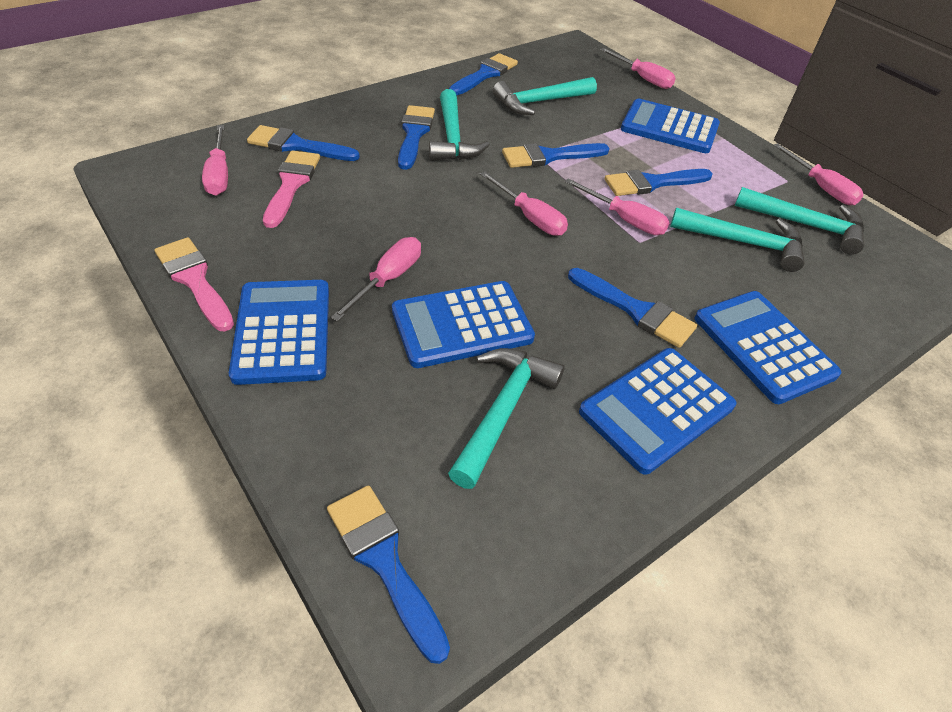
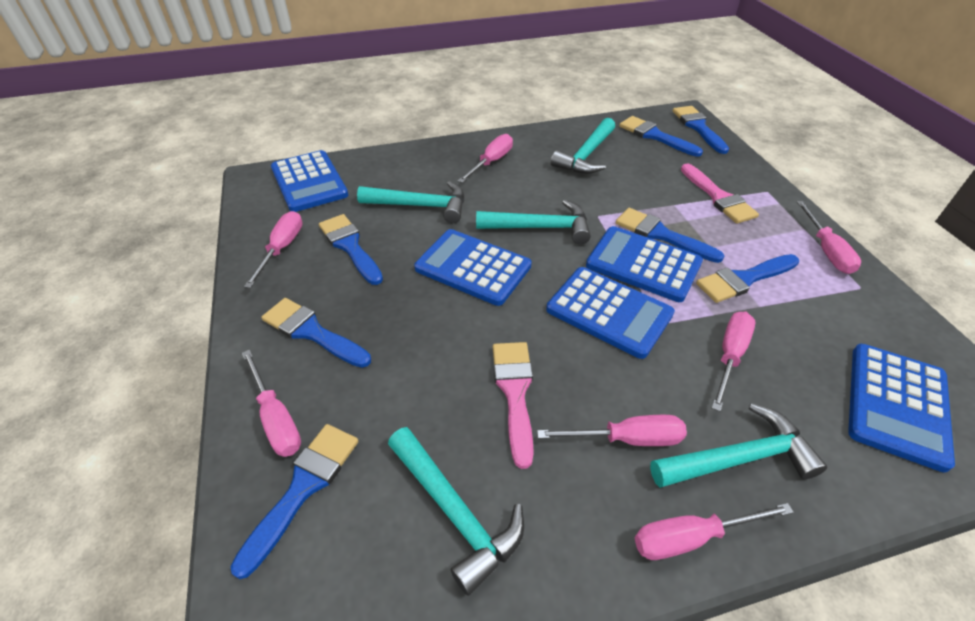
pink screwdriver: 6 -> 7

